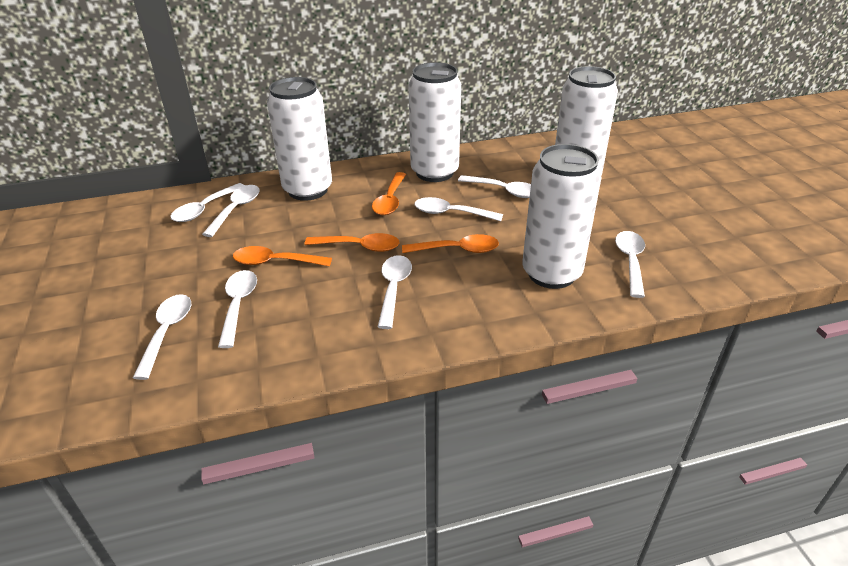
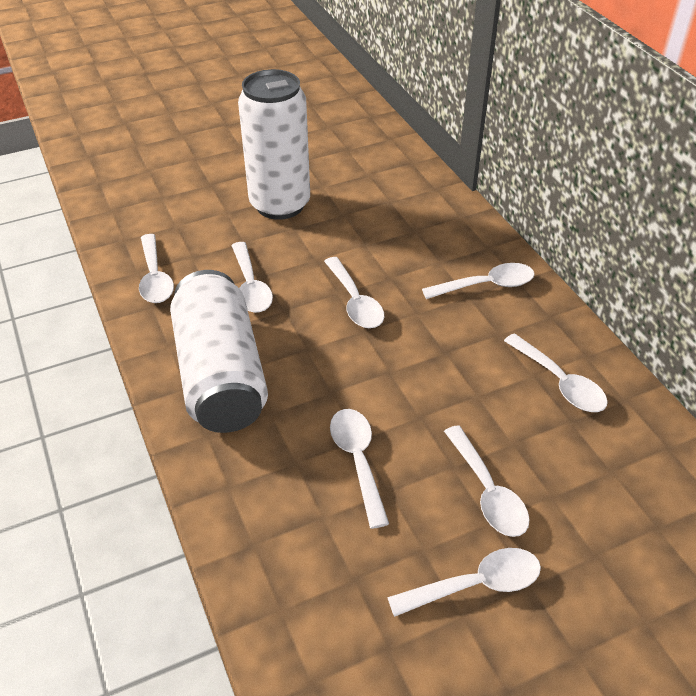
orange spoon: 4 -> 0
white can: 4 -> 2

